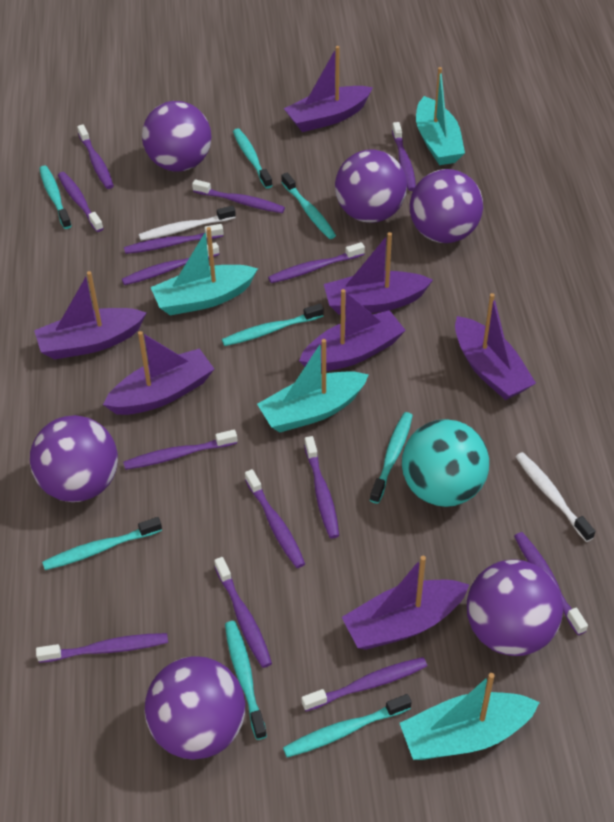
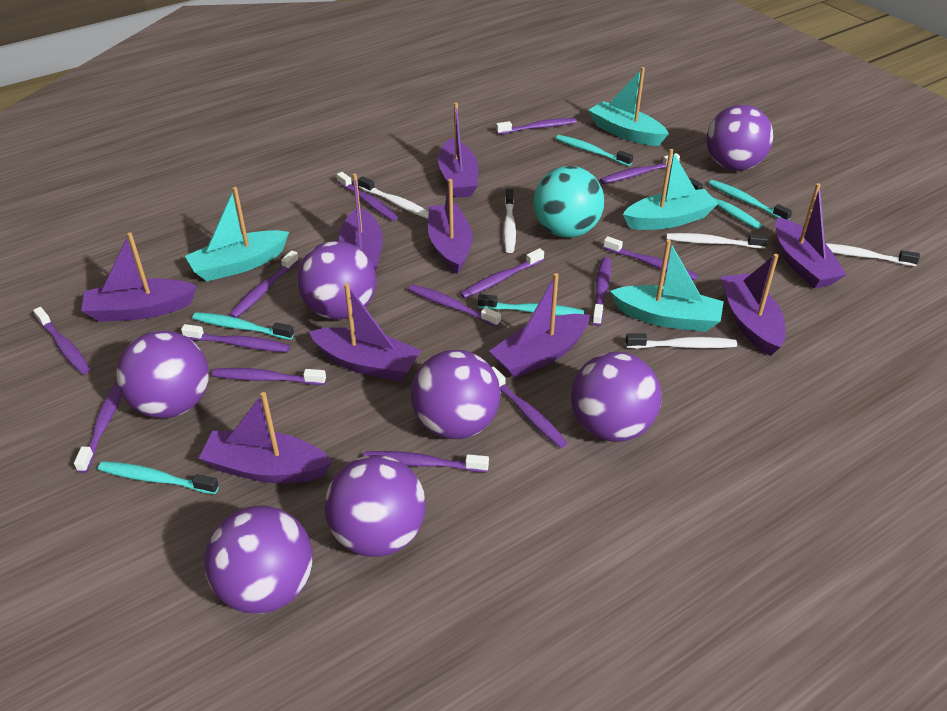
purple ball: 6 -> 7
purple boat: 7 -> 9
turquoise toothbrush: 8 -> 6
white toothbrush: 2 -> 5

